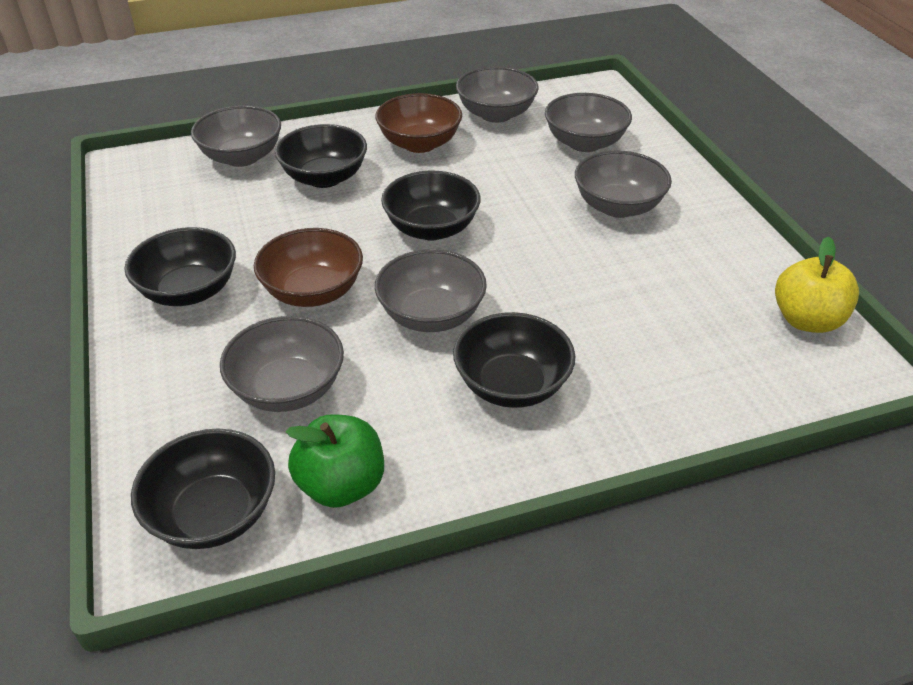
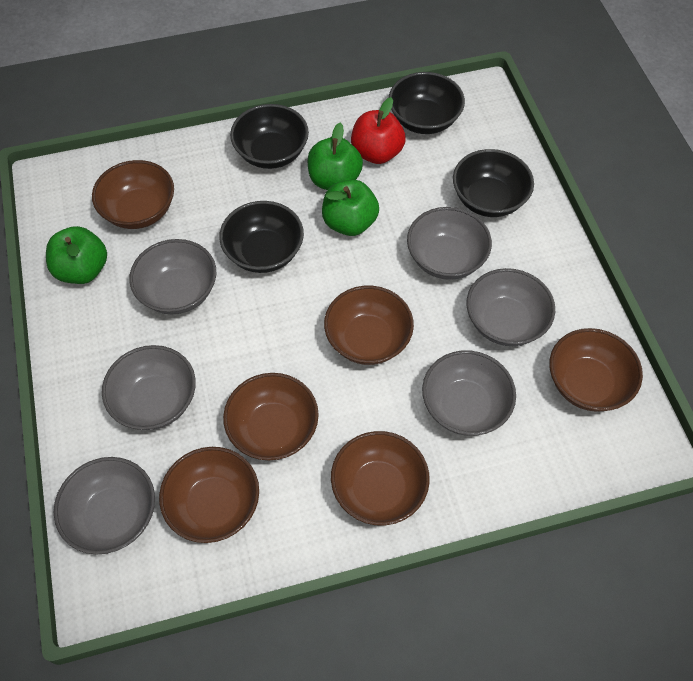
black bowl: 5 -> 4
brown bowl: 2 -> 6
green apple: 1 -> 3
red apple: 0 -> 1
yellow apple: 1 -> 0

